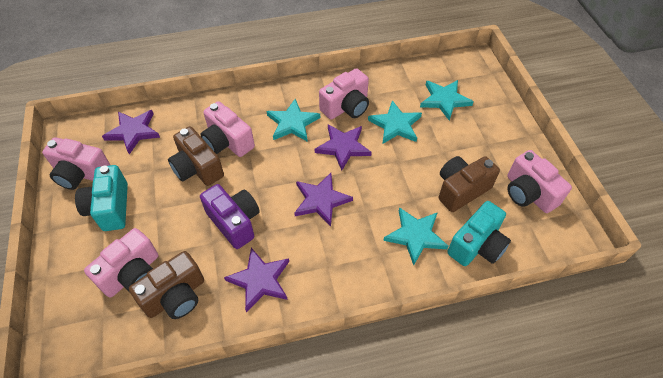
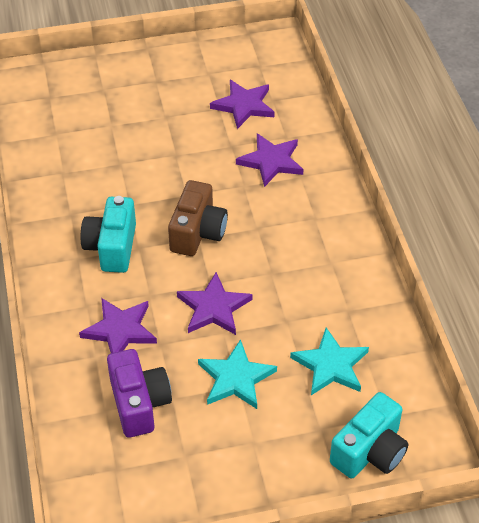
brown camera: 3 -> 1
pink camera: 5 -> 0
turquoise star: 4 -> 2

